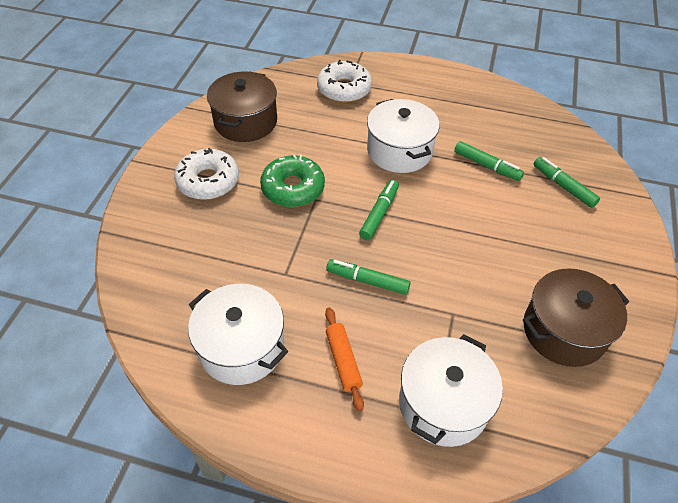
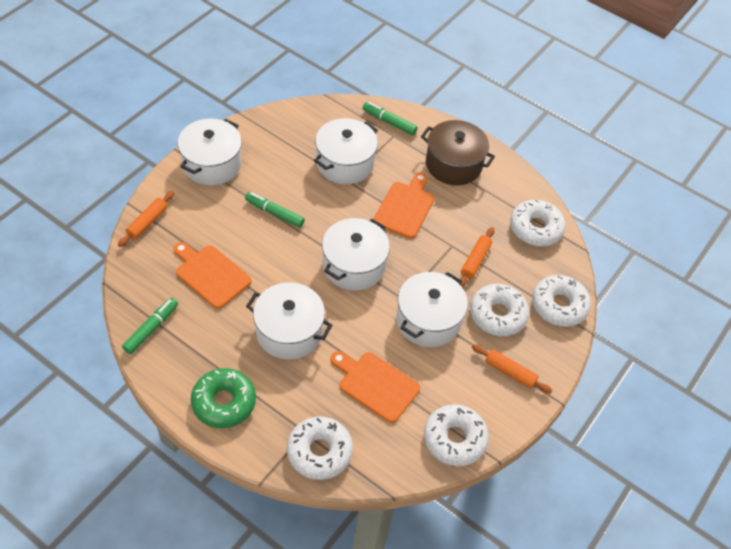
brown pot: 2 -> 1
green marker: 4 -> 3
orange cutting board: 0 -> 3
orange rolling pin: 1 -> 3
white donut: 2 -> 5
white pot: 3 -> 5

